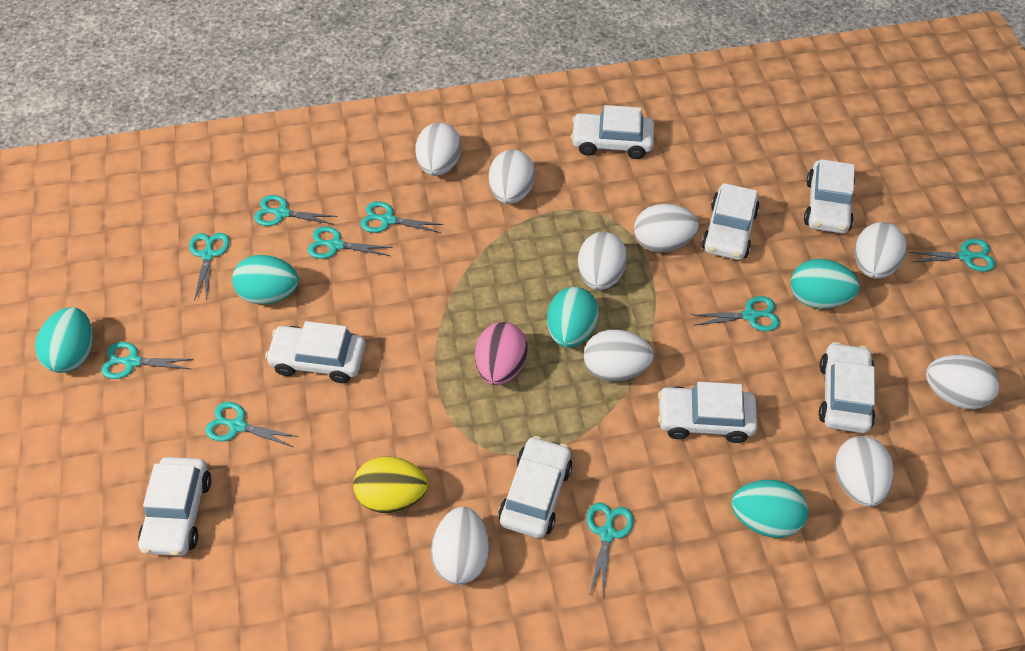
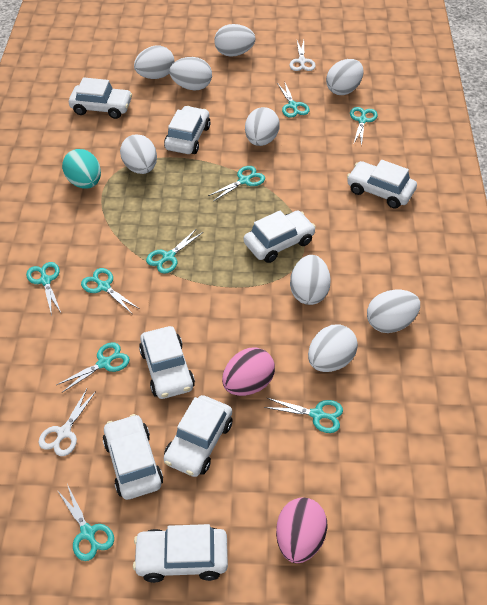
pink egg: 1 -> 2
turquoise egg: 5 -> 1
white scissors: 0 -> 2
yellow egg: 1 -> 0

